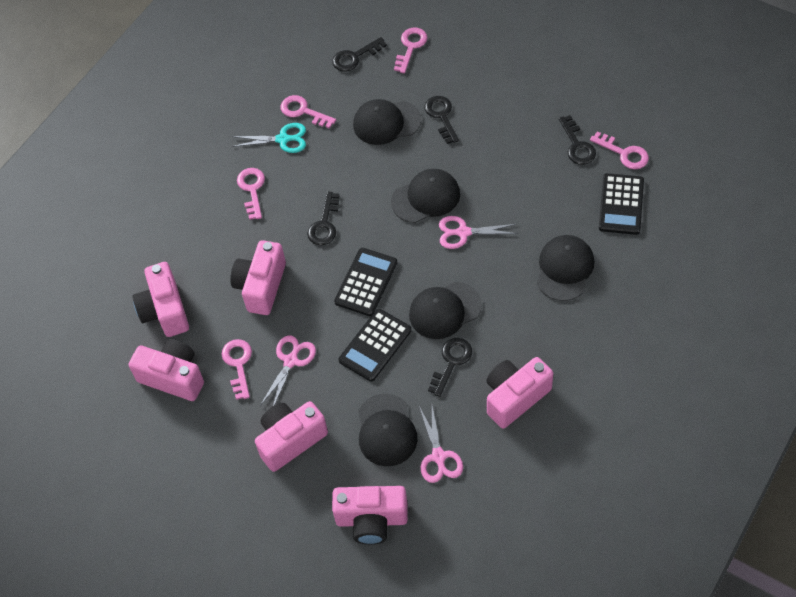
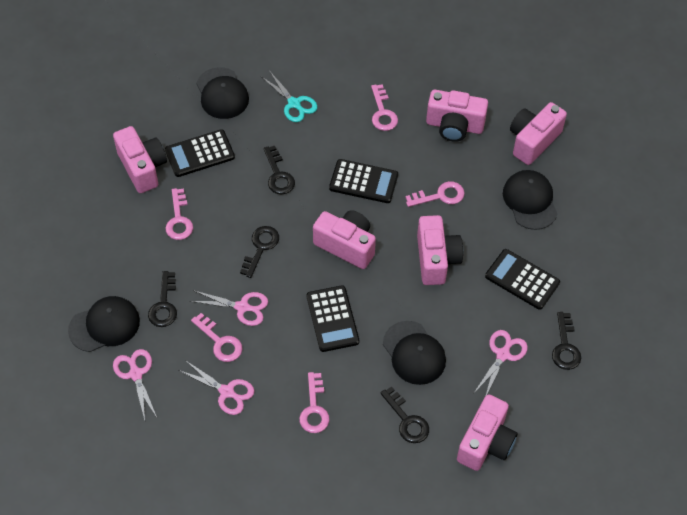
black calculator: 3 -> 4
black cap: 5 -> 4
pink scissors: 3 -> 4

